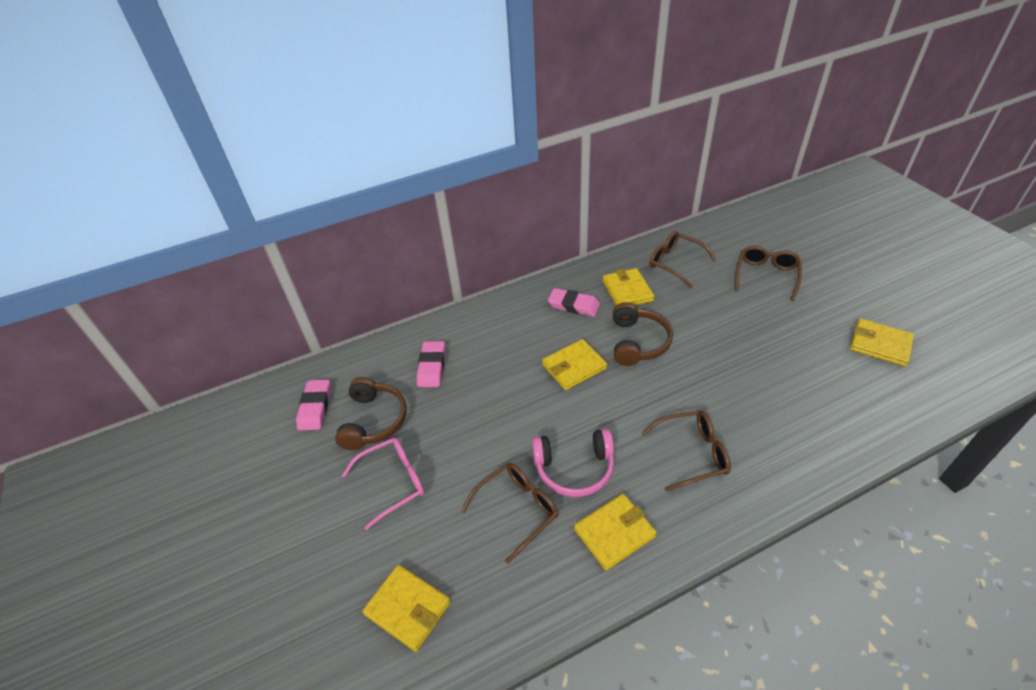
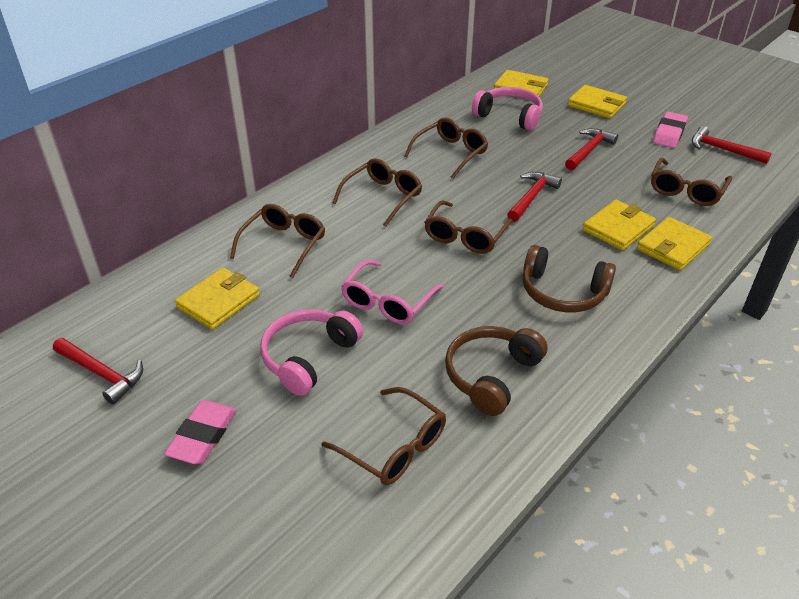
brown glasses: 4 -> 6
pink eraser: 3 -> 2
pink headphones: 1 -> 2
red hammer: 0 -> 4

